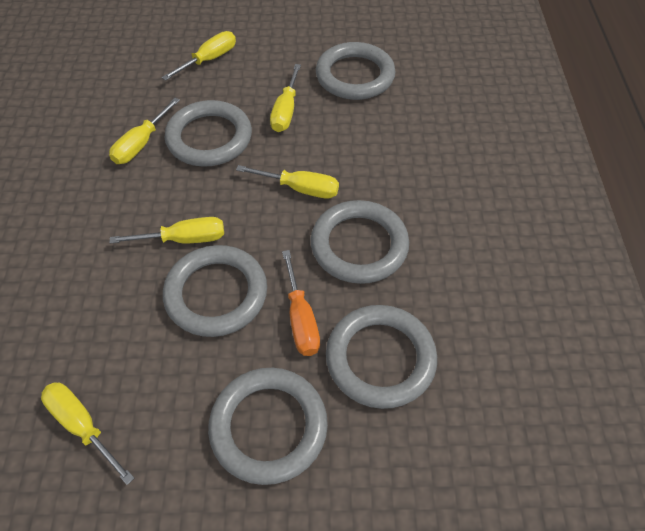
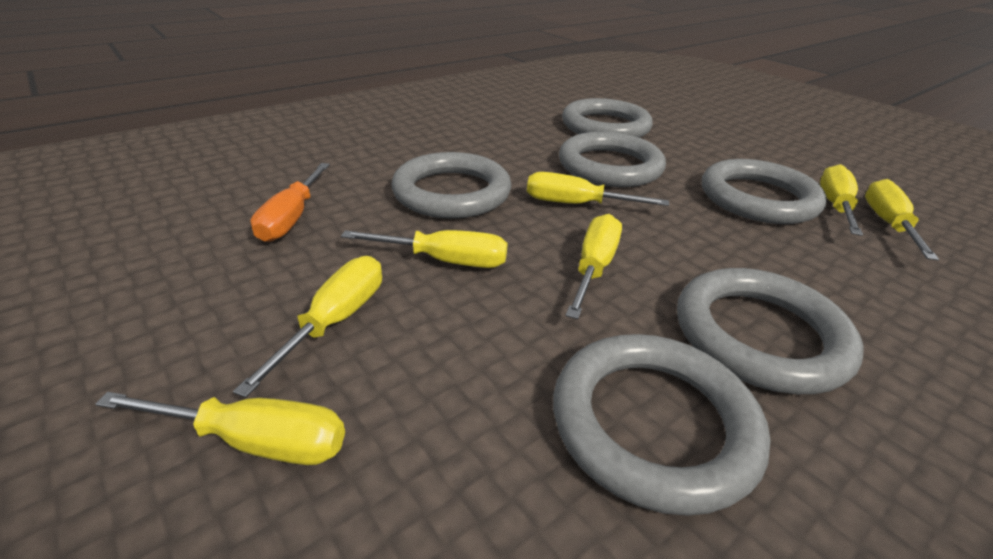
yellow screwdriver: 6 -> 7

